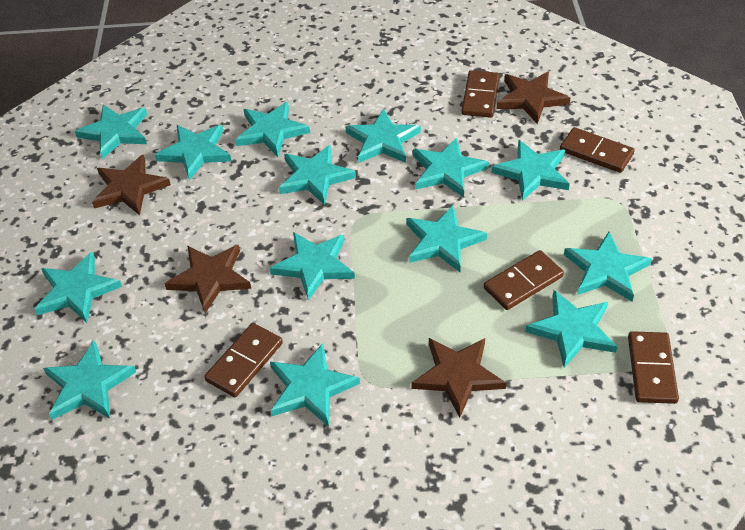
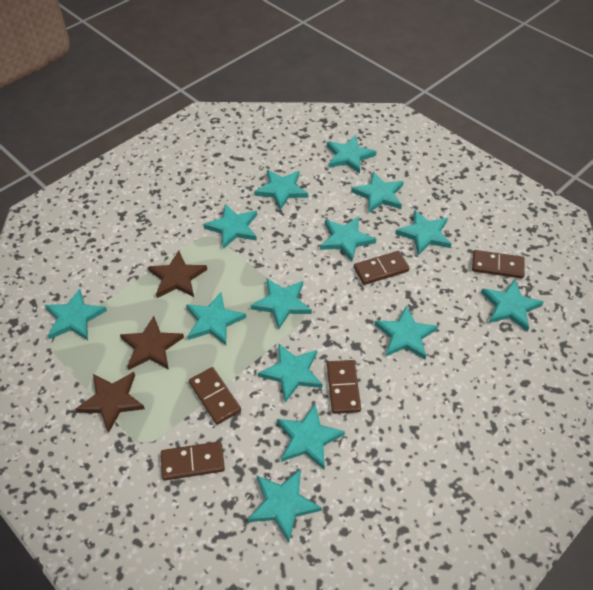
brown star: 4 -> 3

